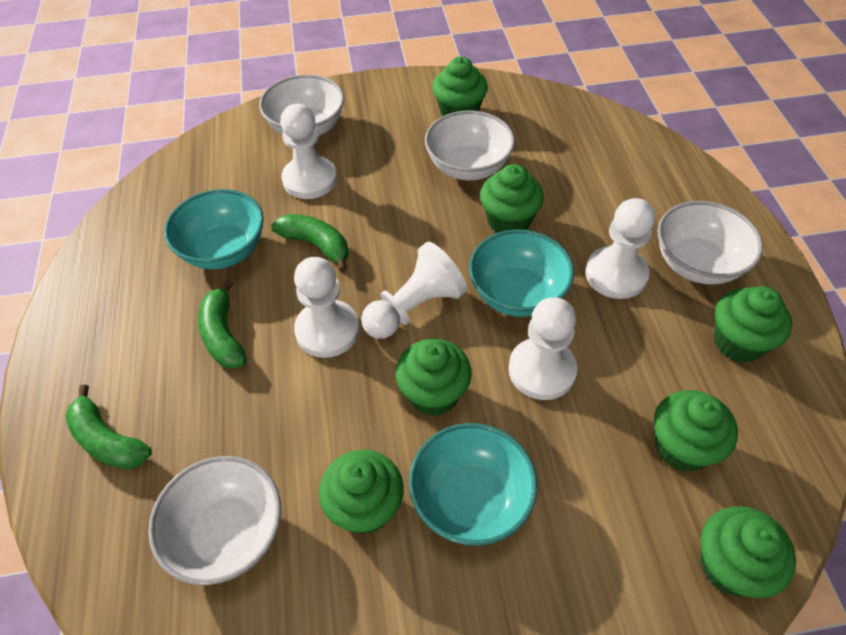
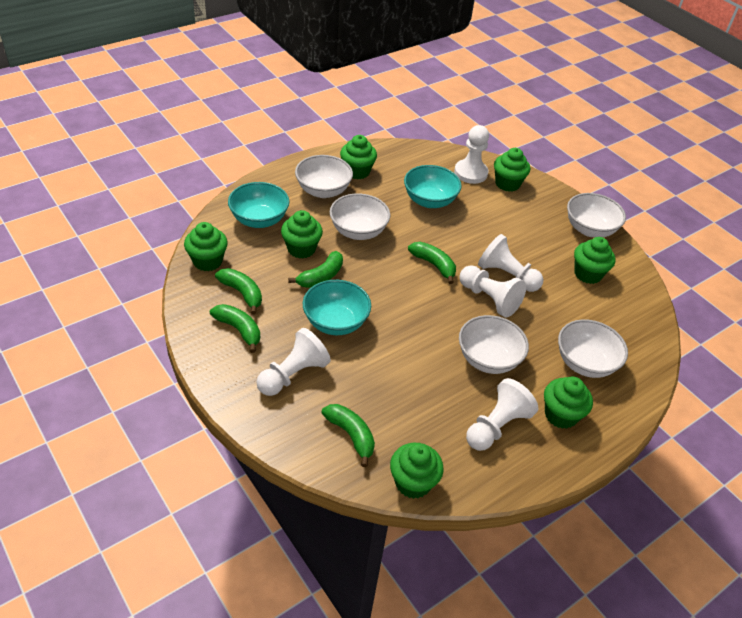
green banana: 3 -> 5
white bowl: 4 -> 5

